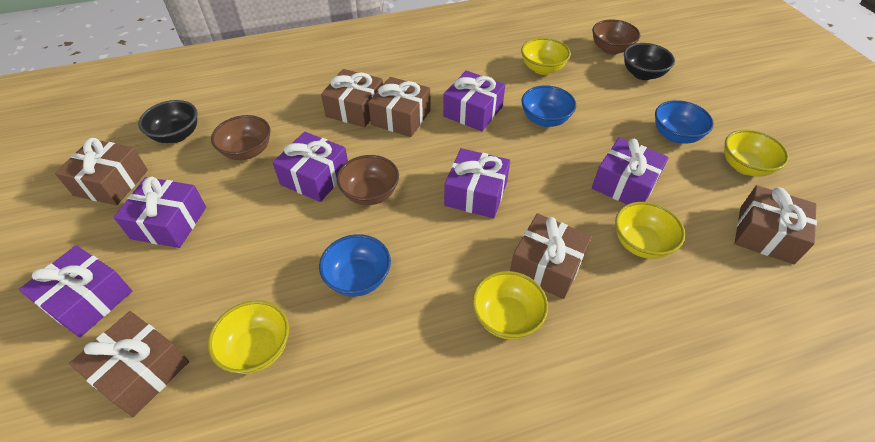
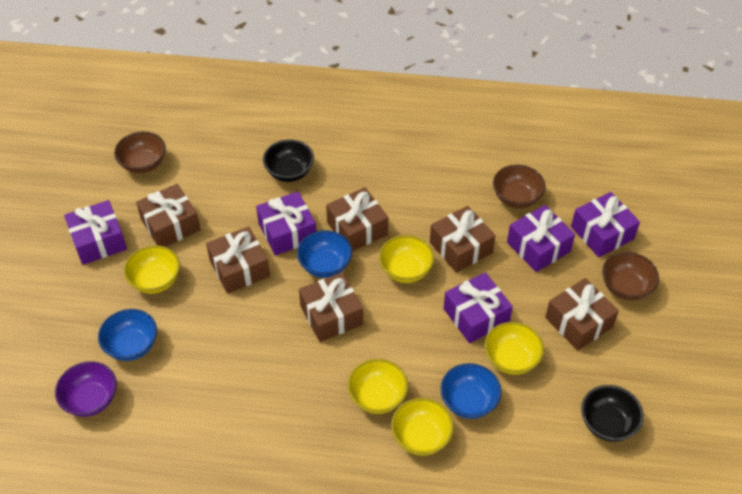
purple bowl: 0 -> 1
purple gift: 6 -> 5

